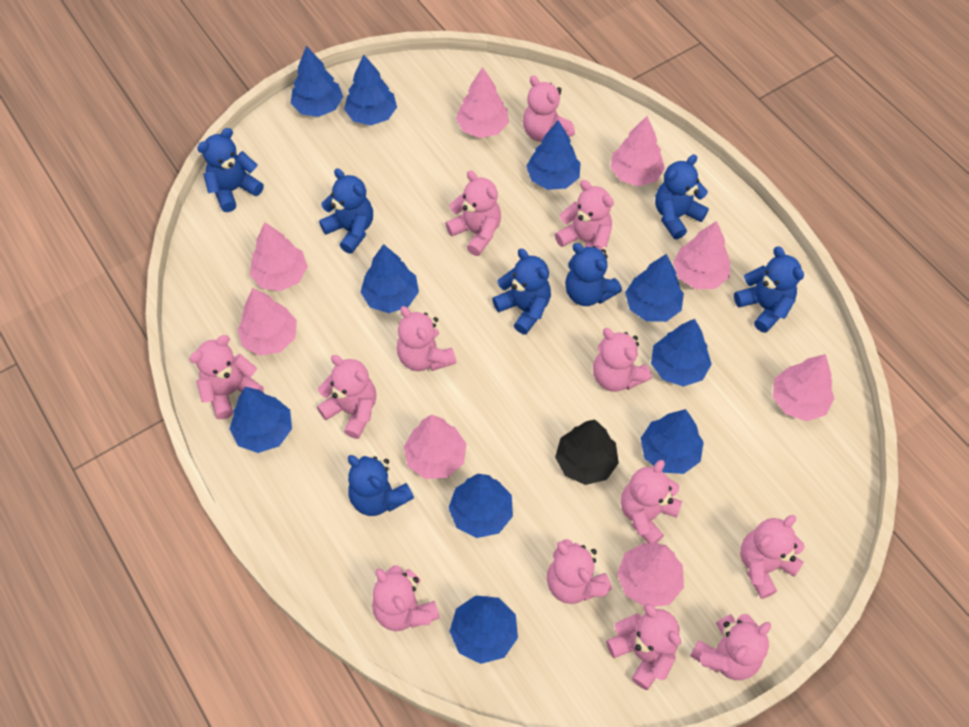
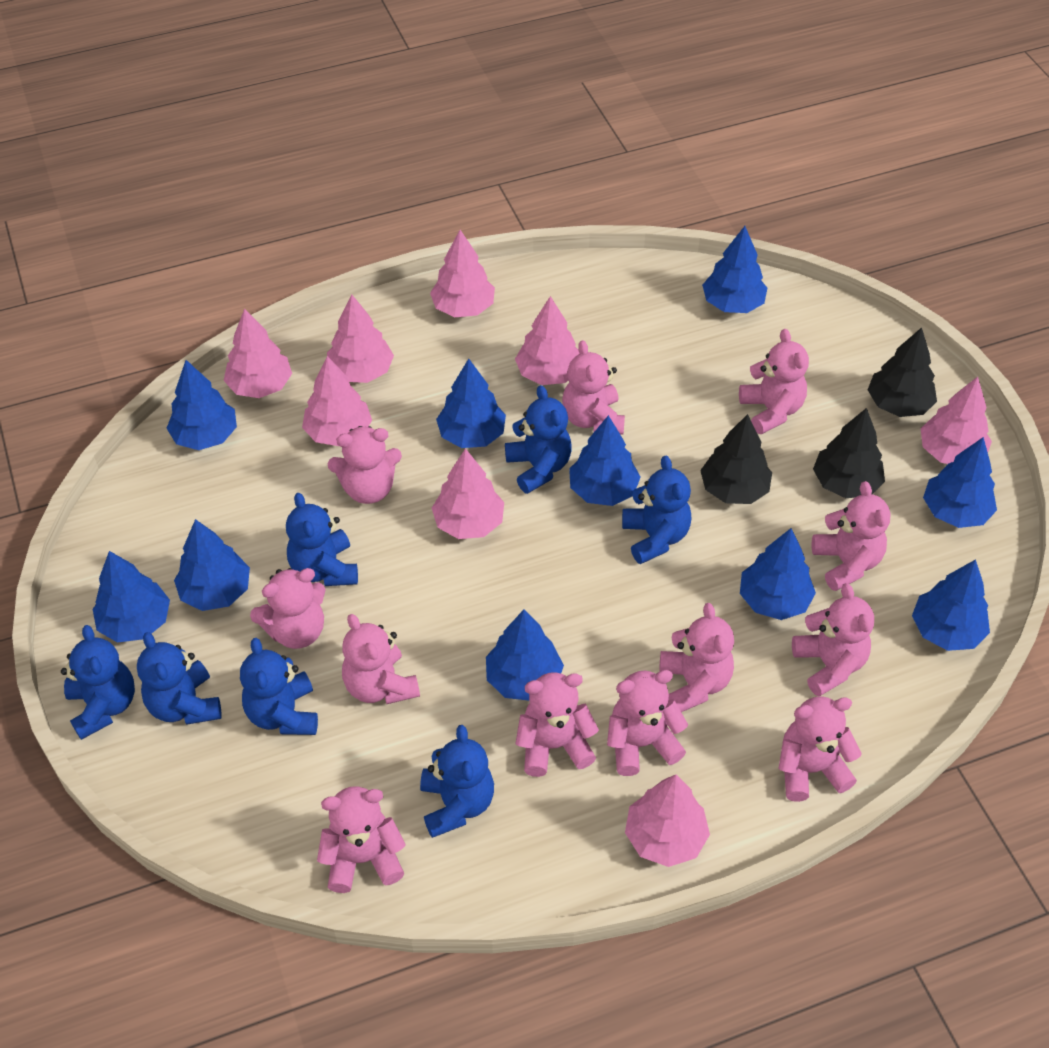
black tree: 1 -> 3
pink teddy bear: 13 -> 12

